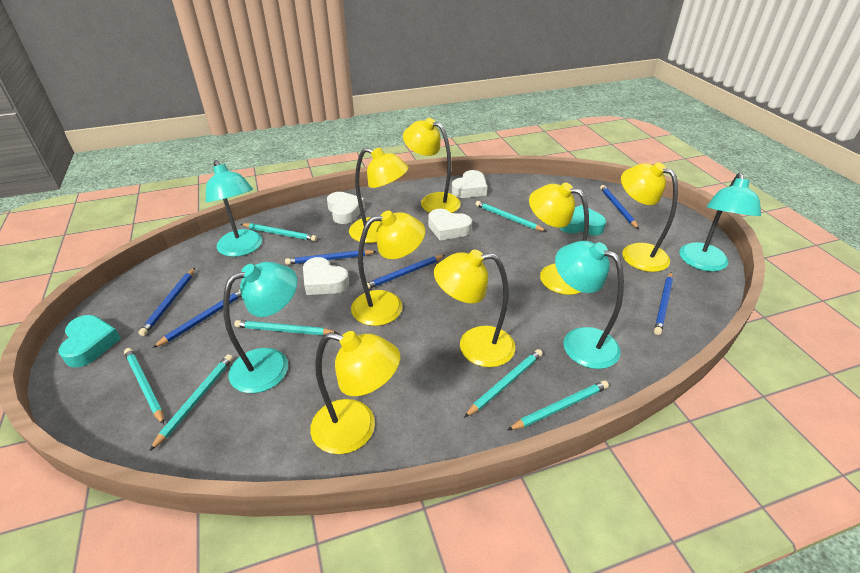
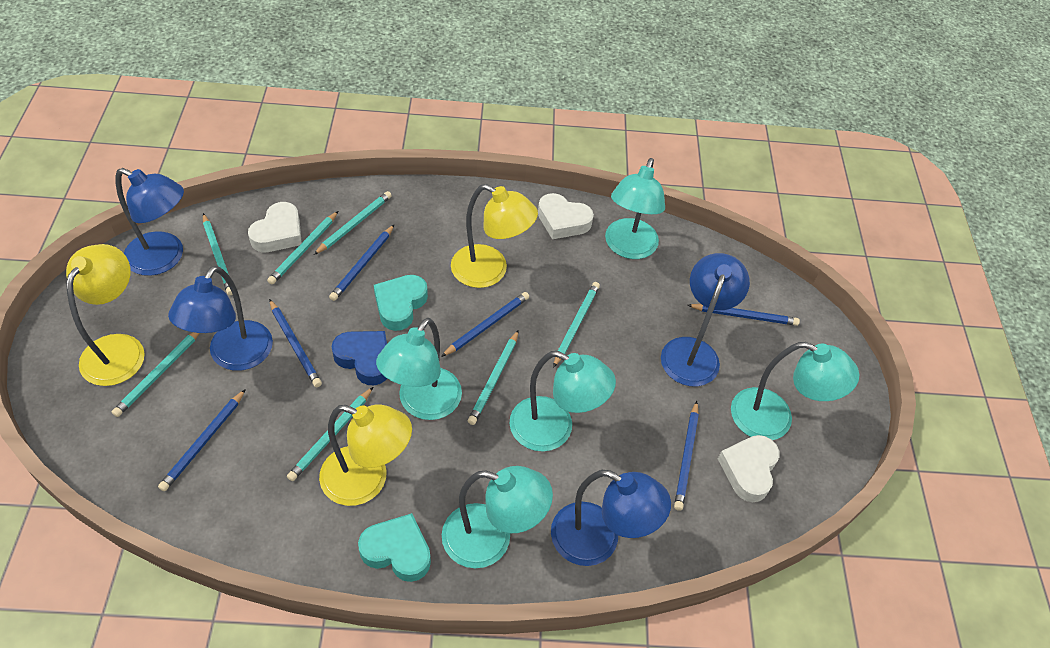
blue heart: 0 -> 1
blue lamp: 0 -> 4
turquoise lamp: 4 -> 5
white heart: 4 -> 3
yellow lamp: 7 -> 3

